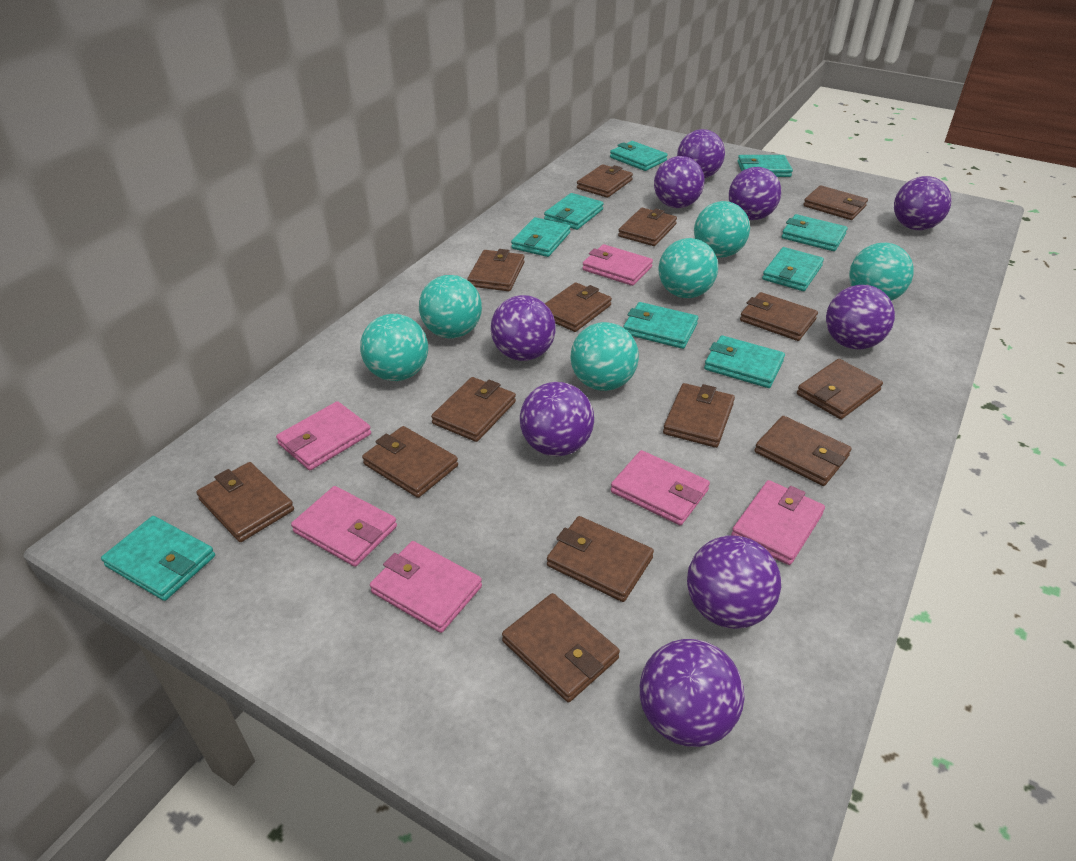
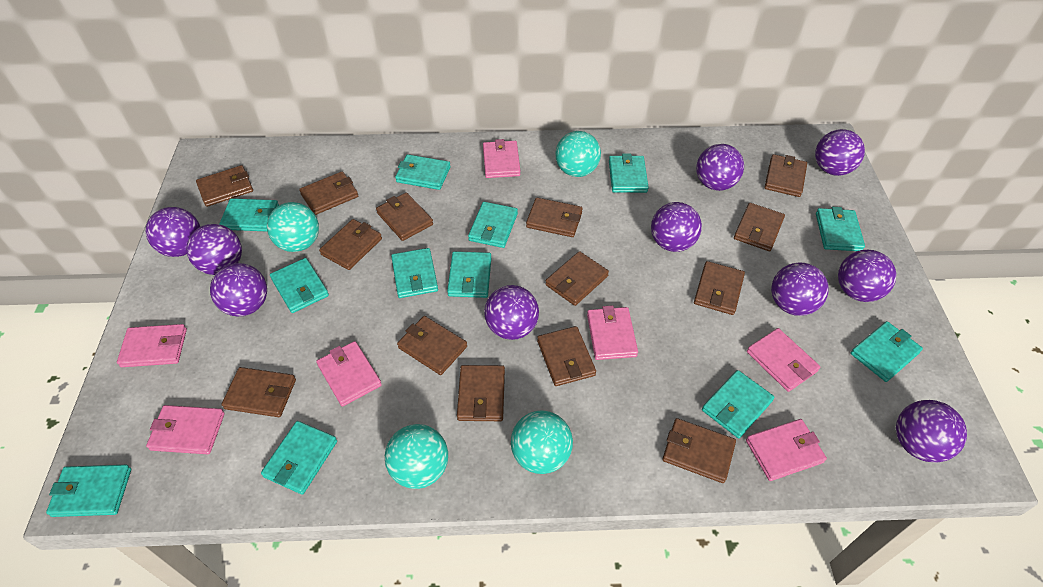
pink wallet: 6 -> 7
purple ball: 9 -> 10
turquoise ball: 6 -> 4
turquoise wallet: 9 -> 12

